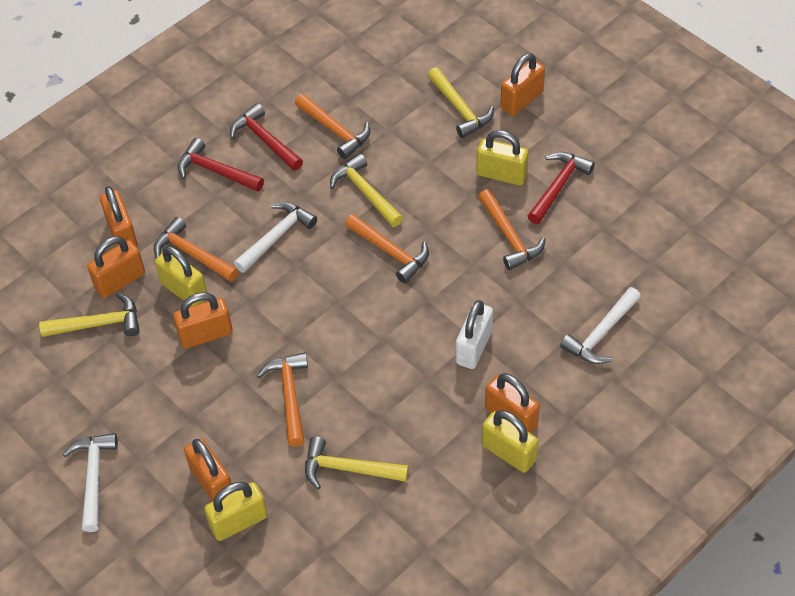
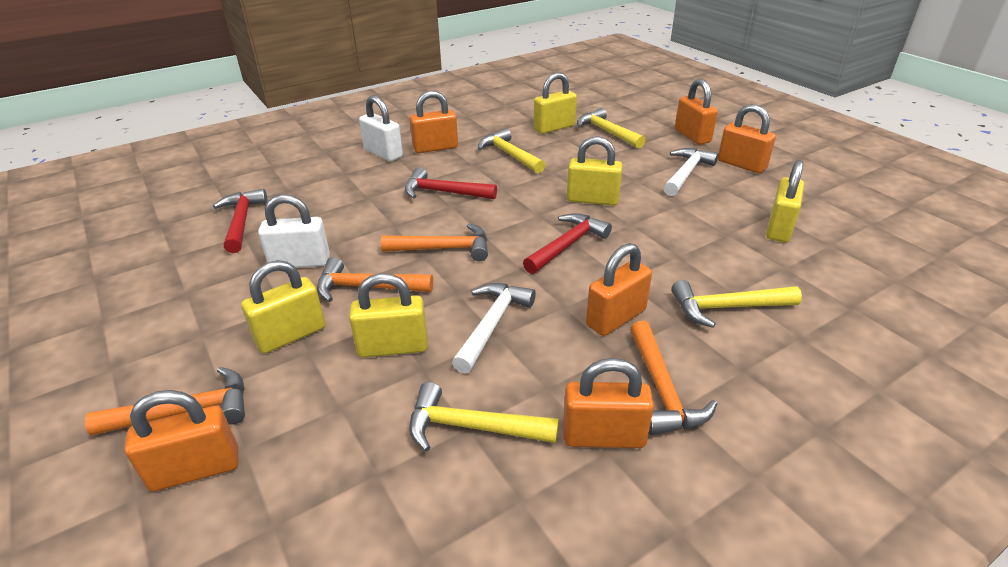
orange hammer: 5 -> 4
white hammer: 3 -> 2
white padlock: 1 -> 2
yellow padlock: 4 -> 5

